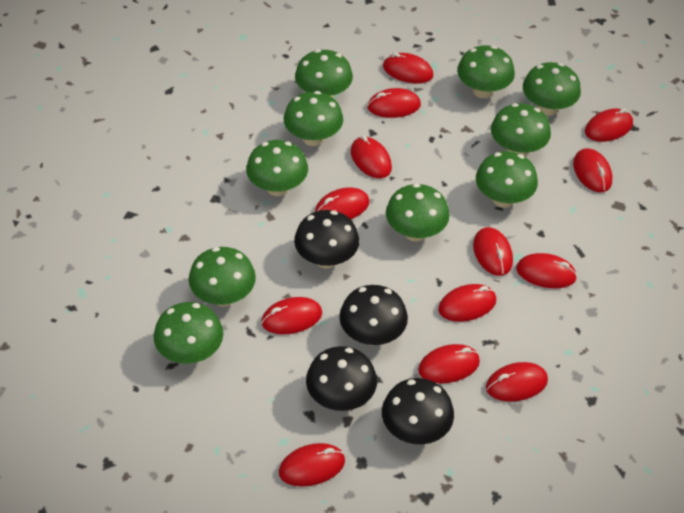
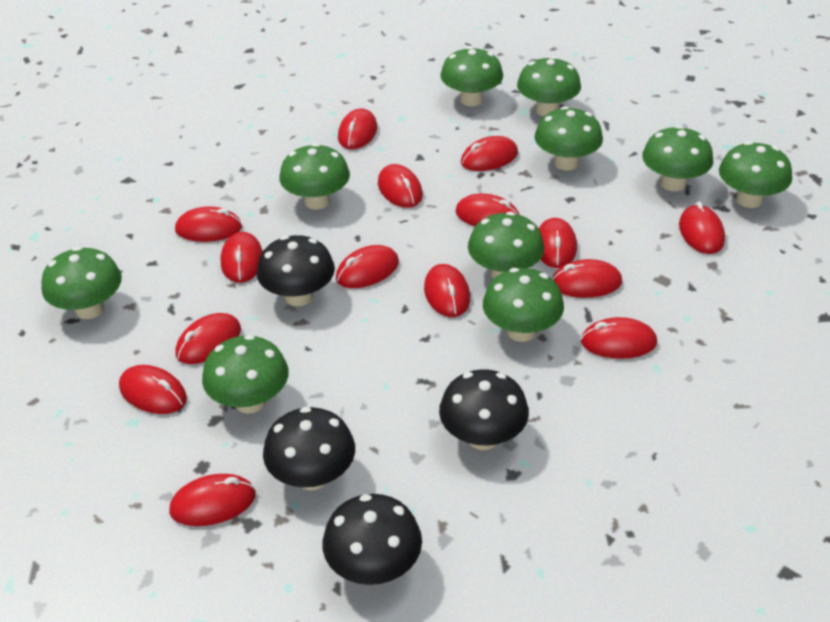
red mouse: 13 -> 15

